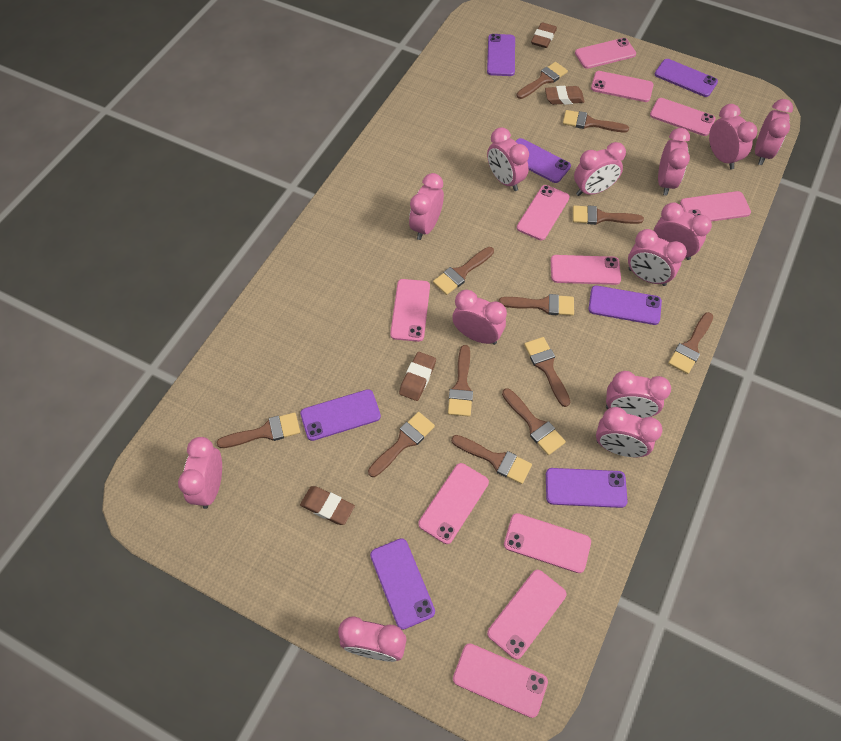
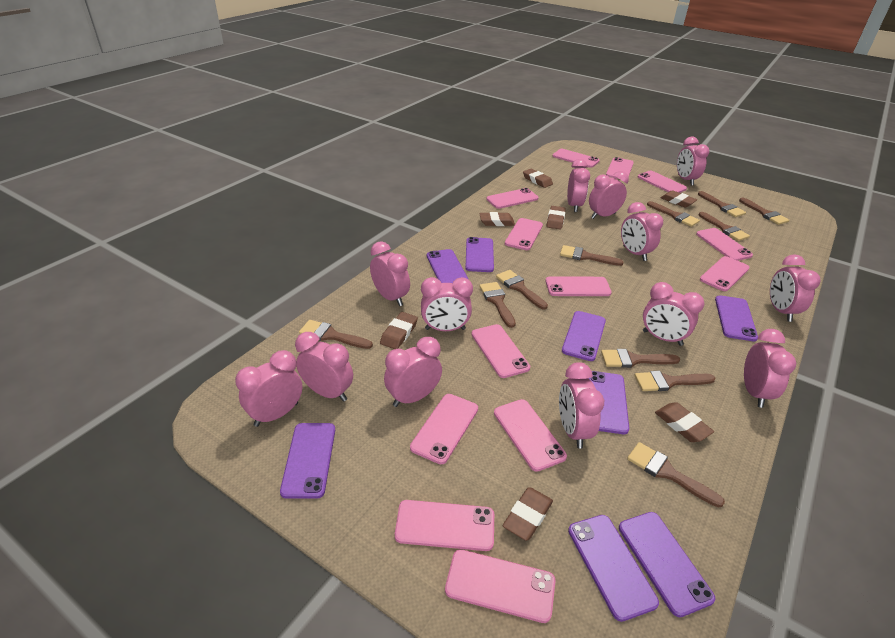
brown brush: 12 -> 11
brown eraser: 4 -> 7
pink phone: 11 -> 13
purple phone: 7 -> 8

